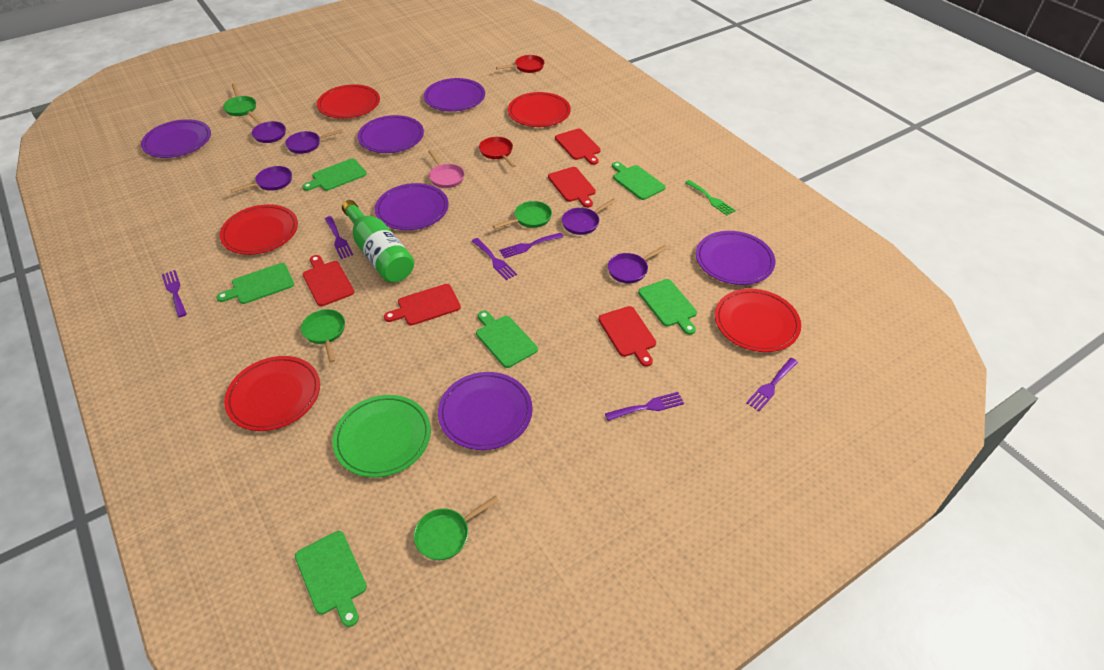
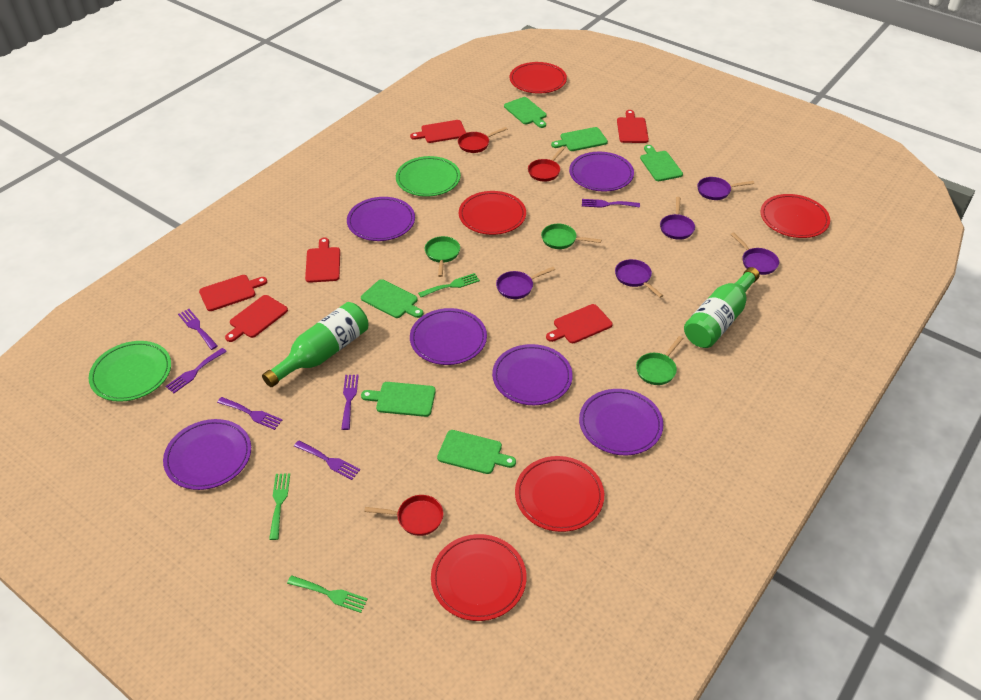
green bottle: 1 -> 2
green fork: 1 -> 3
green pan: 4 -> 3
green plate: 1 -> 2
pink pan: 1 -> 0
red cutting board: 5 -> 6
red pan: 2 -> 3

